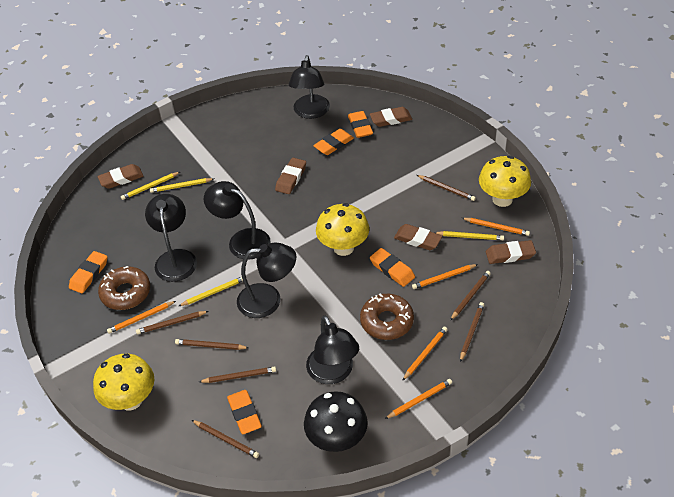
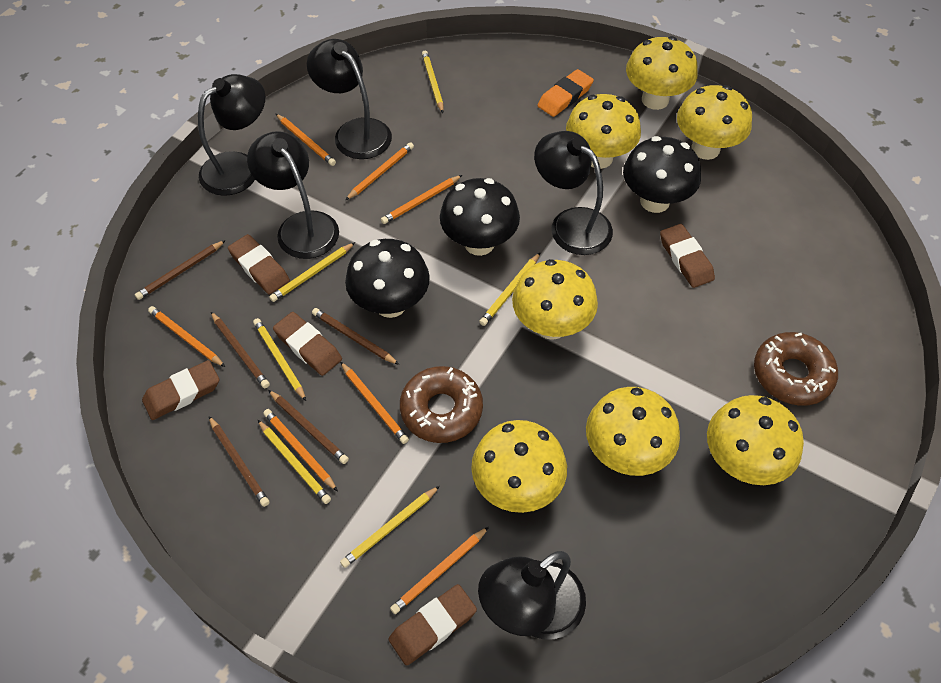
black mushroom: 1 -> 3
brown pencil: 7 -> 5
orange eraser: 5 -> 1
orange pencil: 5 -> 7
yellow mushroom: 3 -> 7
yellow pencil: 4 -> 6

